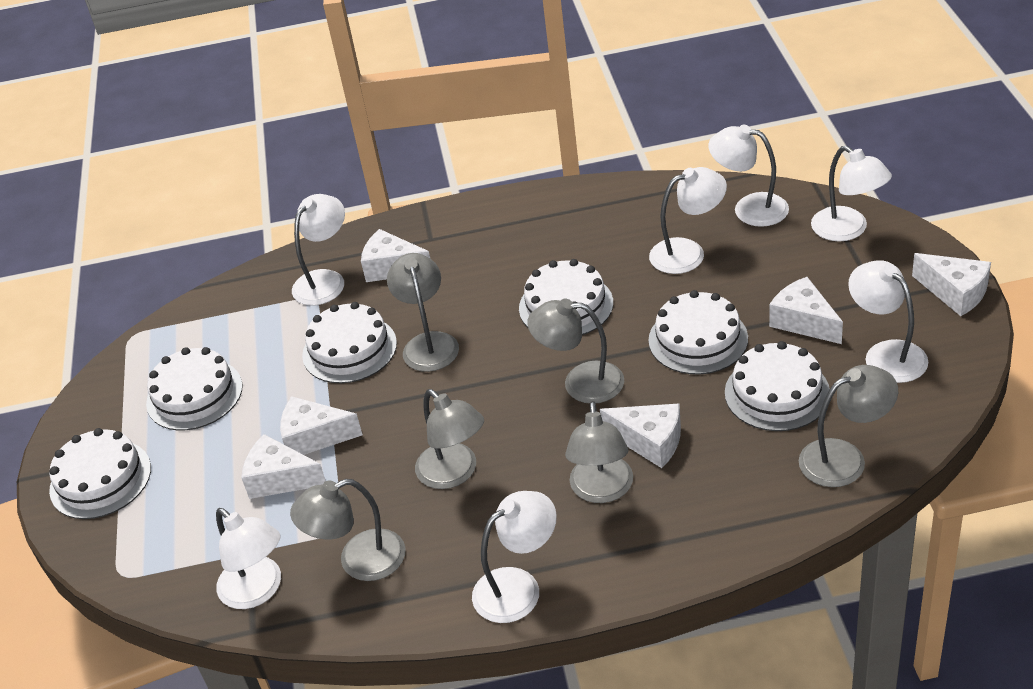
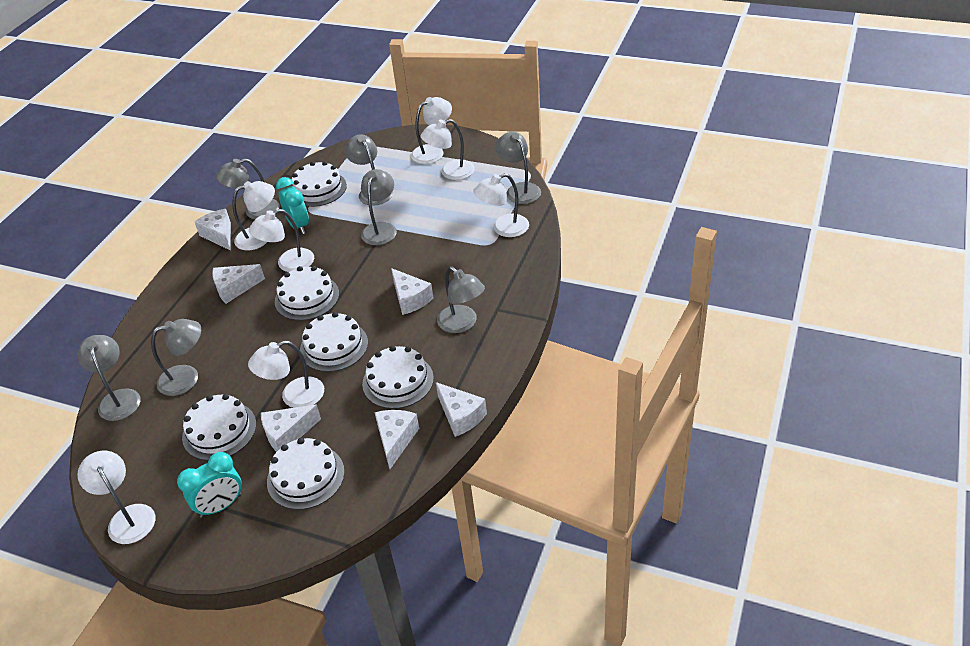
grey lamp: 6 -> 7
turquoise clock: 0 -> 2

